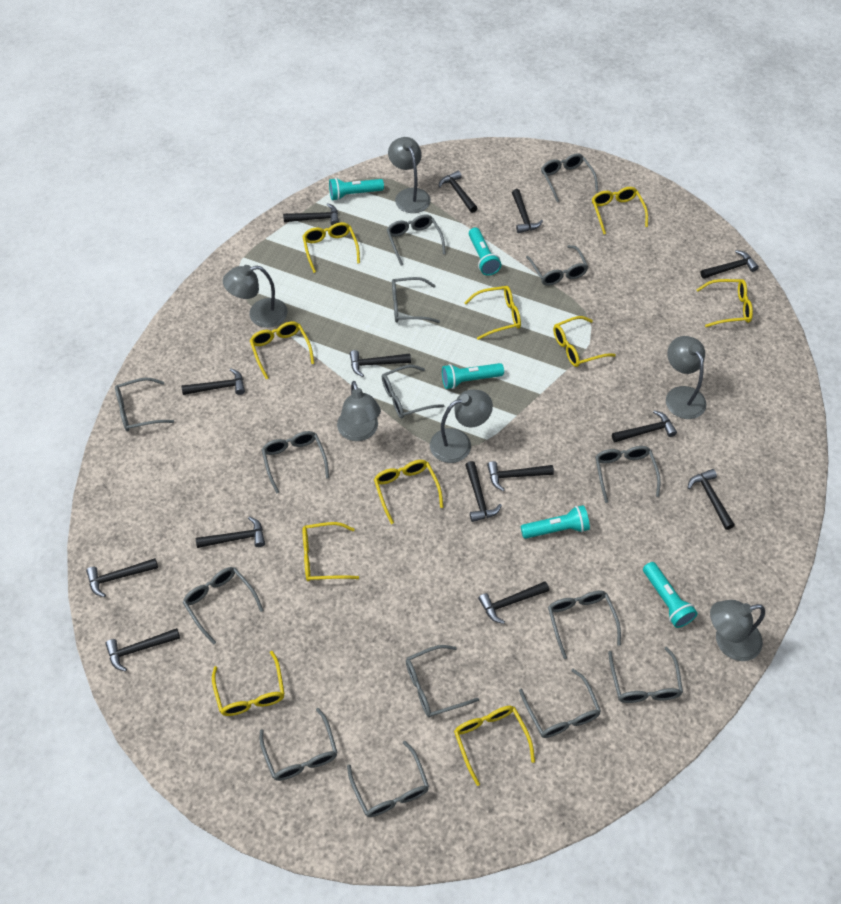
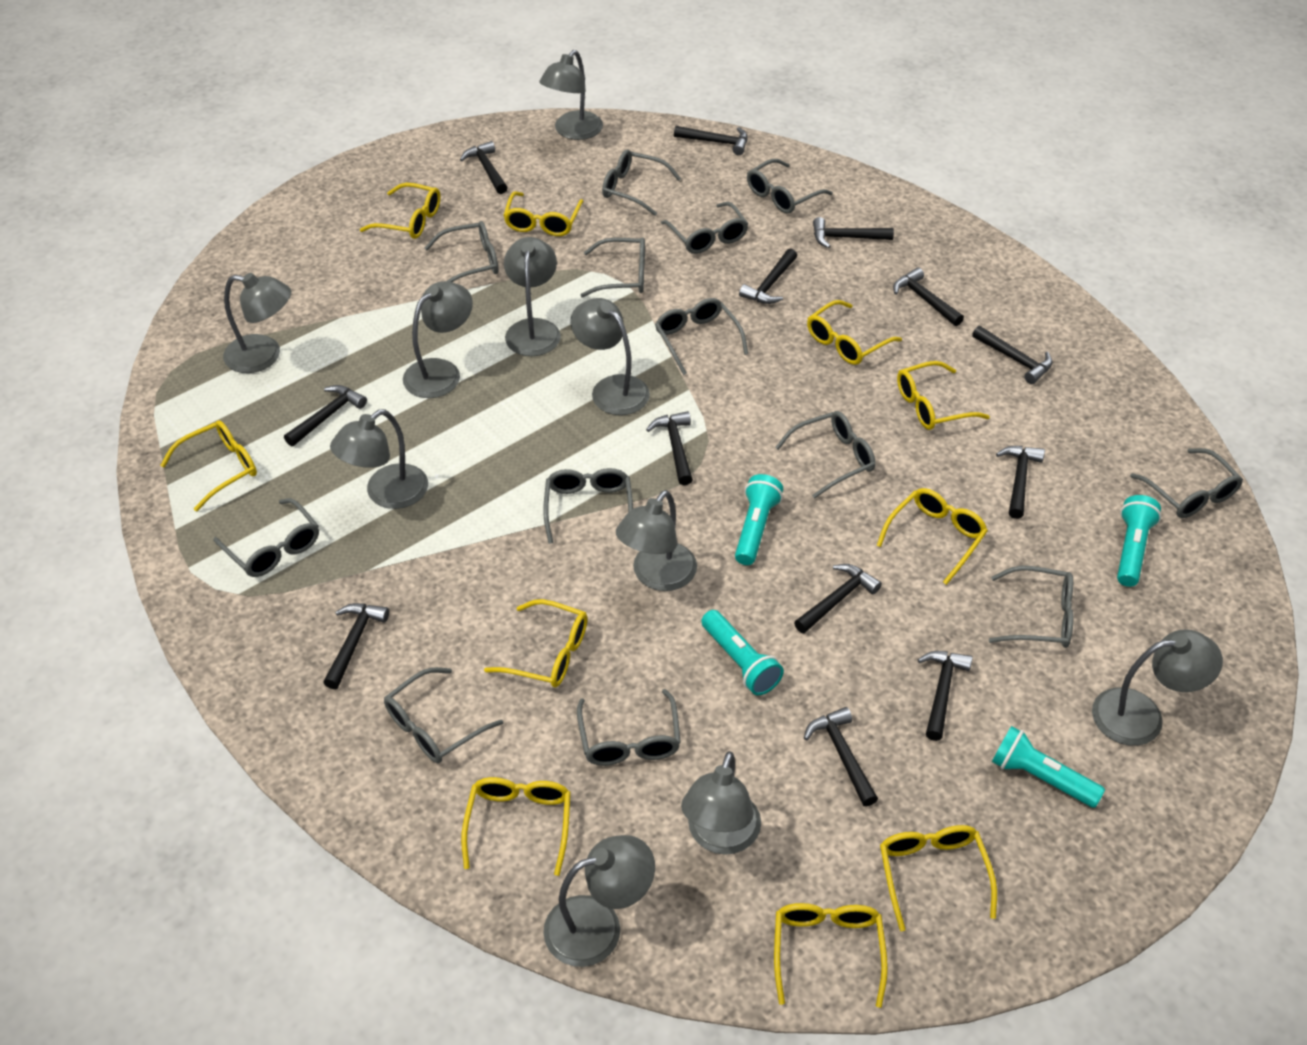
black hammer: 14 -> 13
grey glasses: 15 -> 13
grey lamp: 6 -> 10
turquoise flashlight: 5 -> 4

